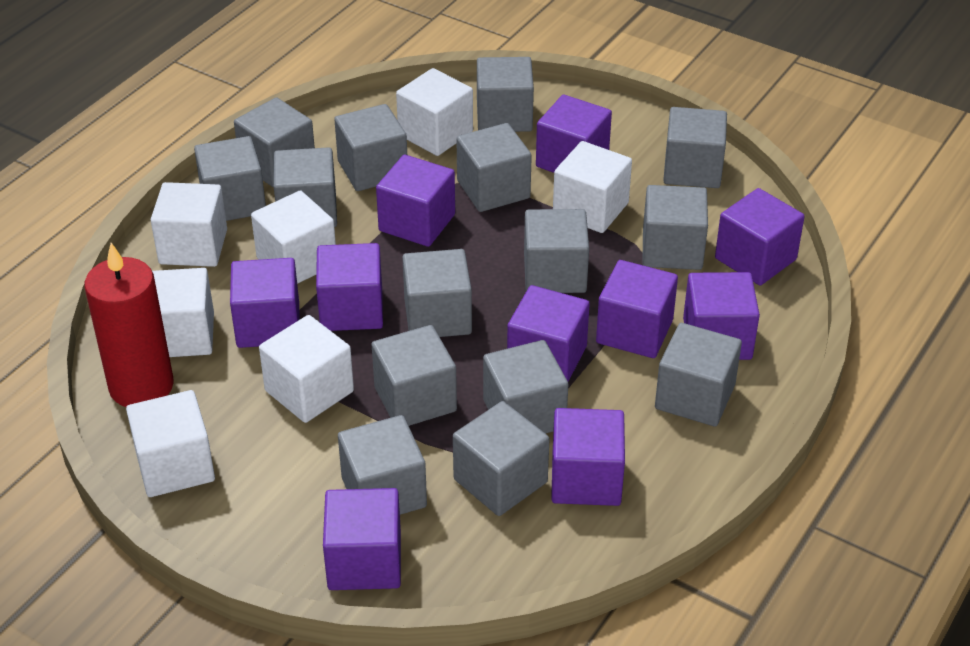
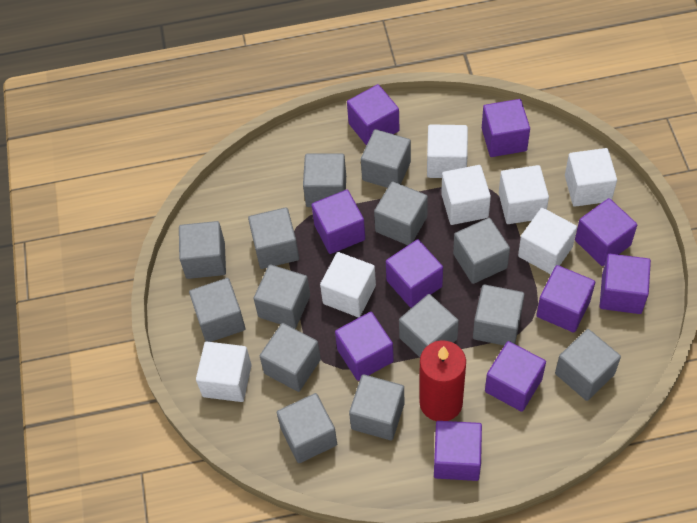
grey cube: 15 -> 14

